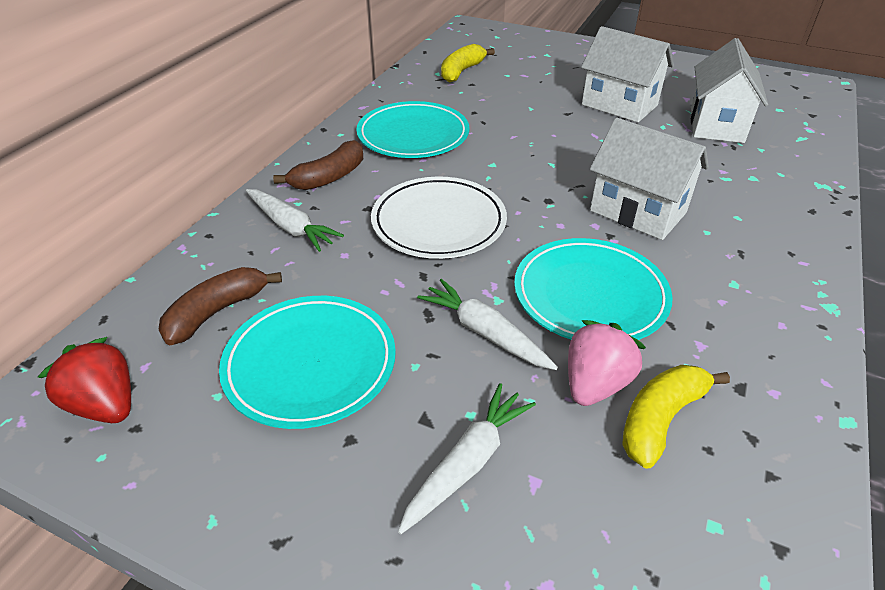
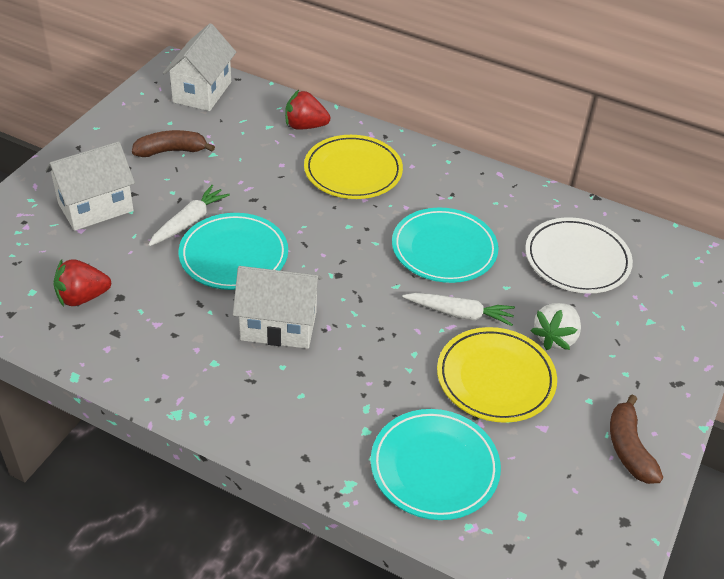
pink strawberry: 1 -> 0
red strawberry: 1 -> 2
white carrot: 3 -> 2
white strawberry: 0 -> 1
yellow banana: 2 -> 0
yellow plate: 0 -> 2

